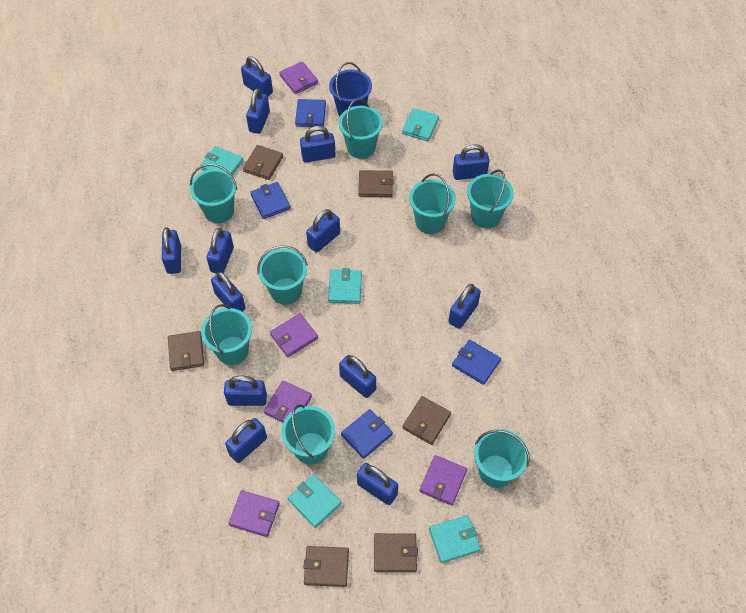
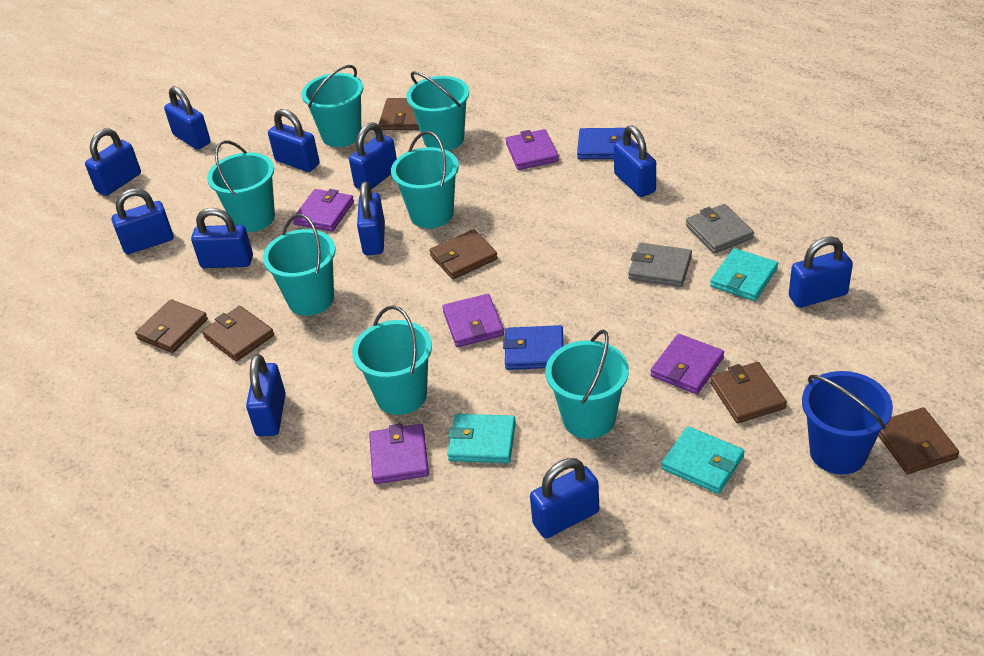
blue padlock: 13 -> 11
blue wallet: 4 -> 2
grey wallet: 0 -> 2
turquoise bucket: 8 -> 7
turquoise wallet: 5 -> 3

